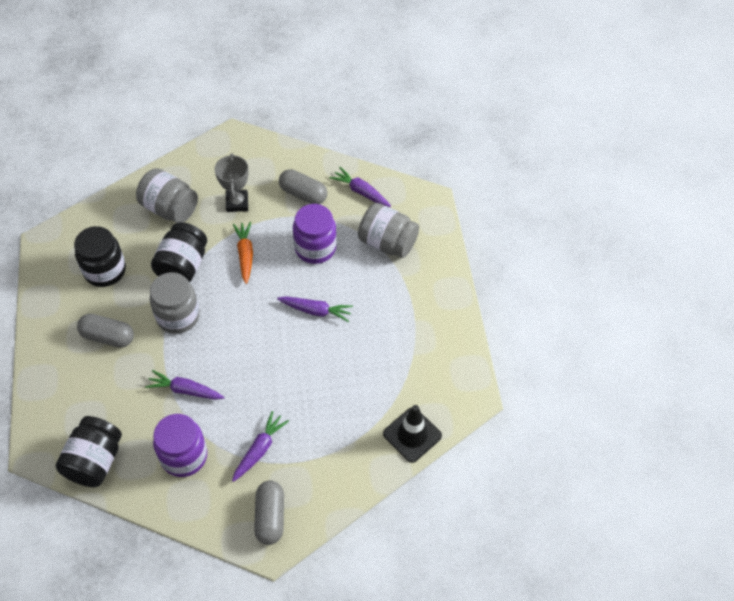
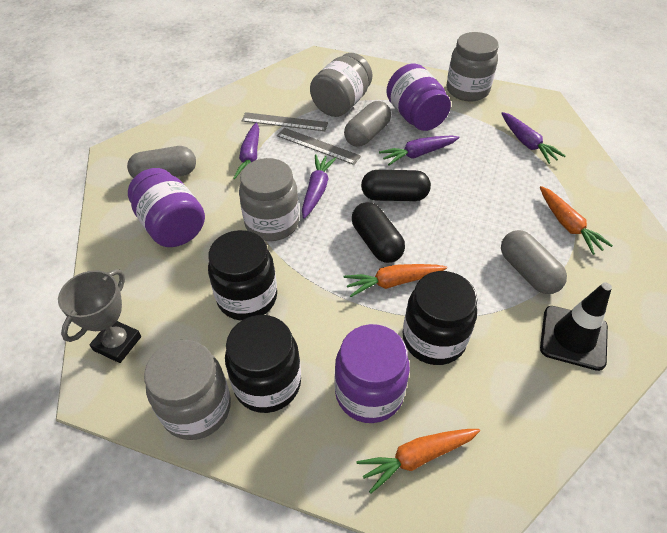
black capsule: 0 -> 2
grey jar: 3 -> 4
grey ruler: 0 -> 2
orange carrot: 1 -> 3
purple jar: 2 -> 3

